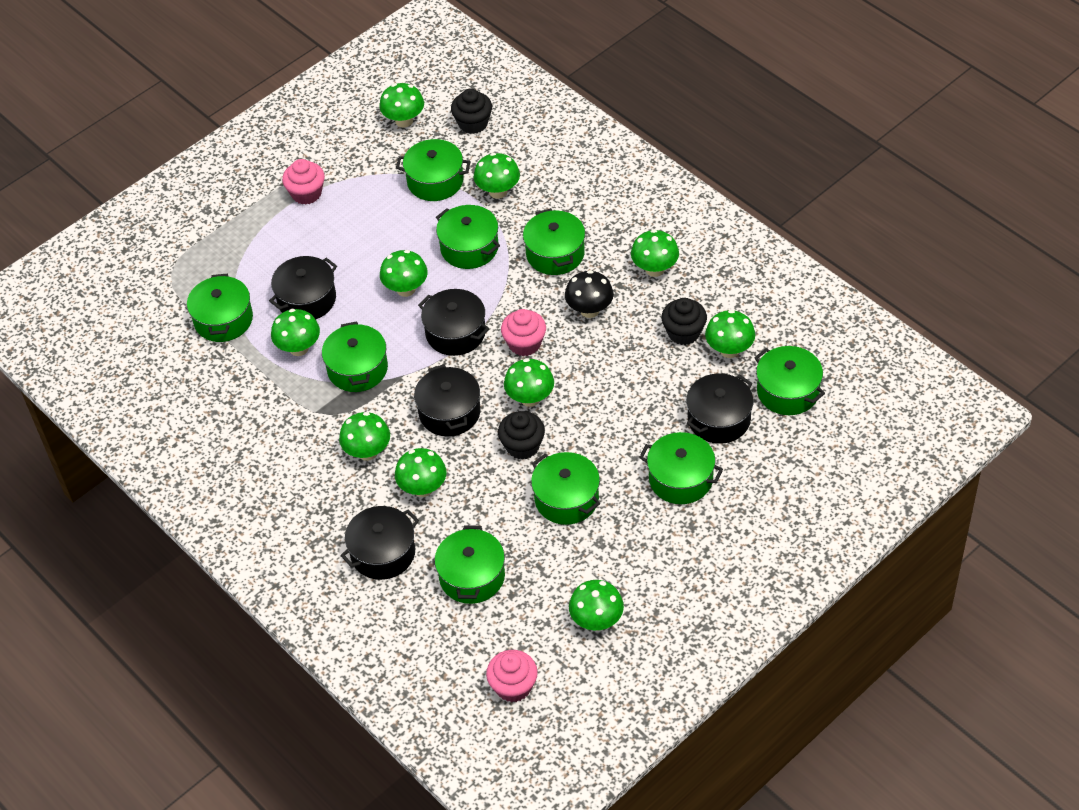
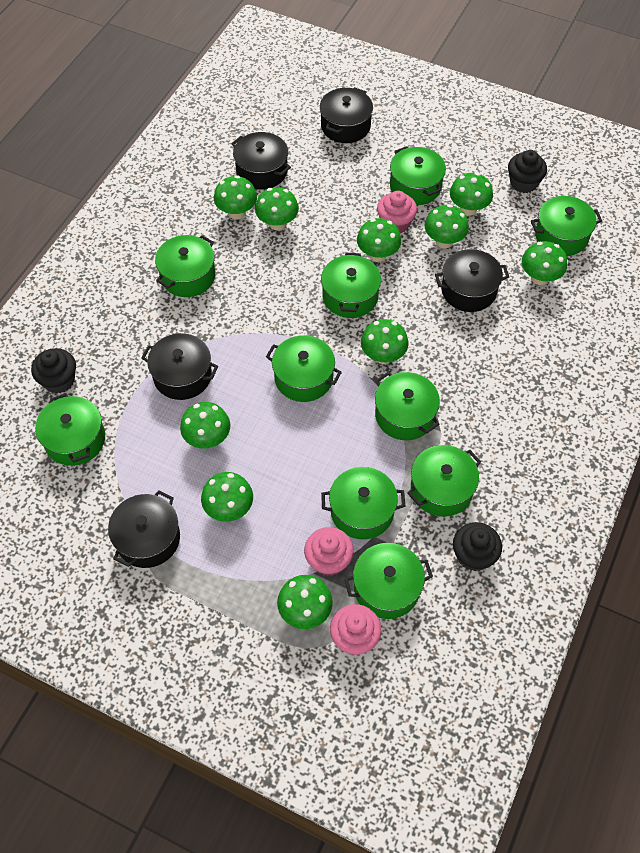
black mushroom: 1 -> 0
green pot: 9 -> 10

